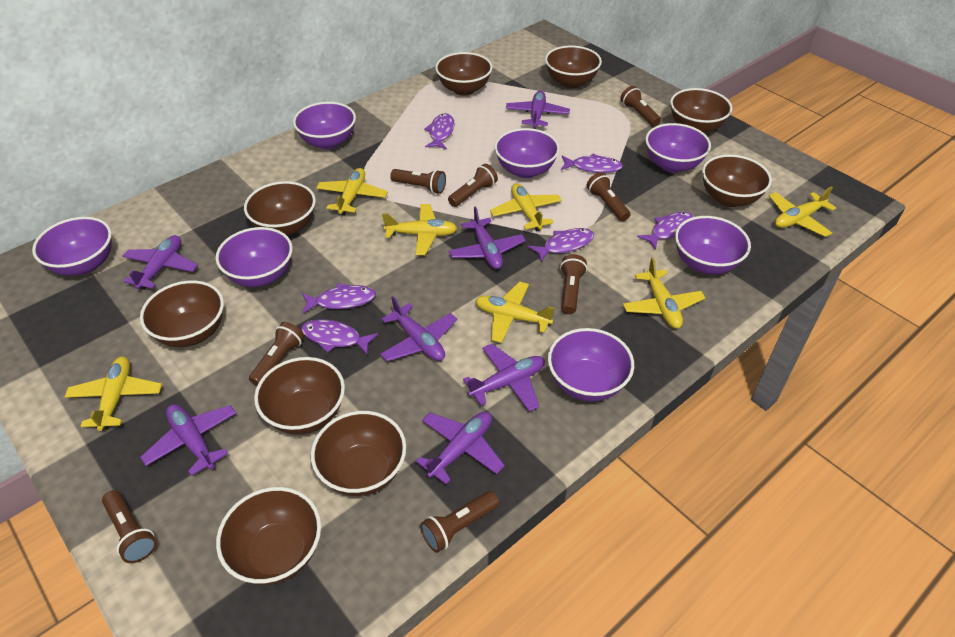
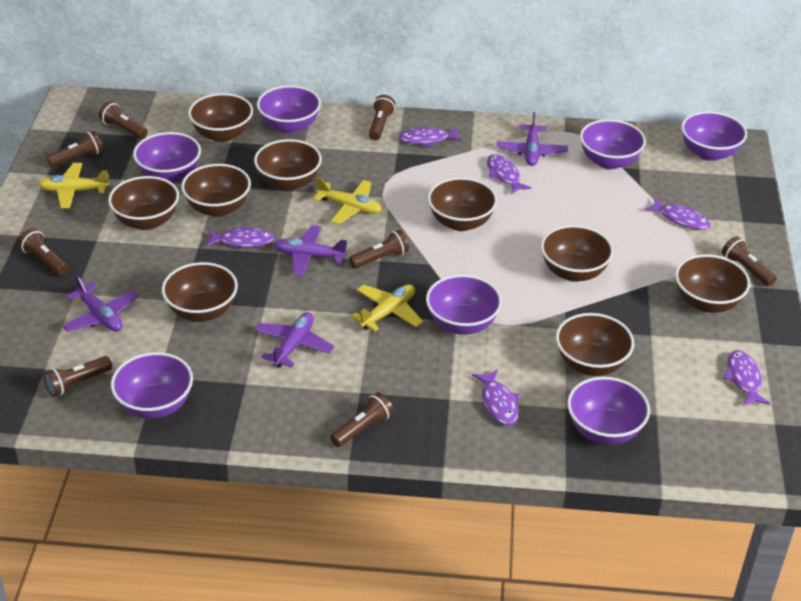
purple plane: 7 -> 4
yellow plane: 7 -> 3

